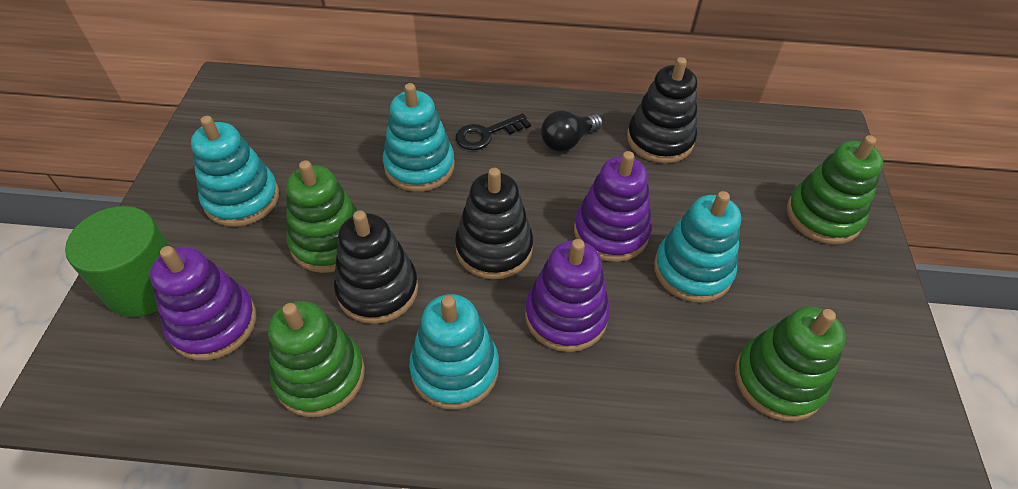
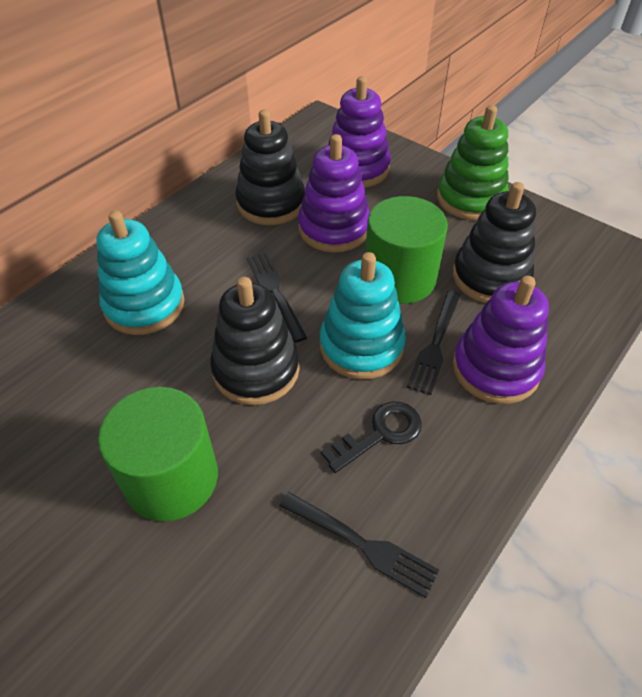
black fork: 0 -> 3
black light bulb: 1 -> 0
green cylinder: 1 -> 2
green stacking toy: 4 -> 1
turquoise stacking toy: 4 -> 2

